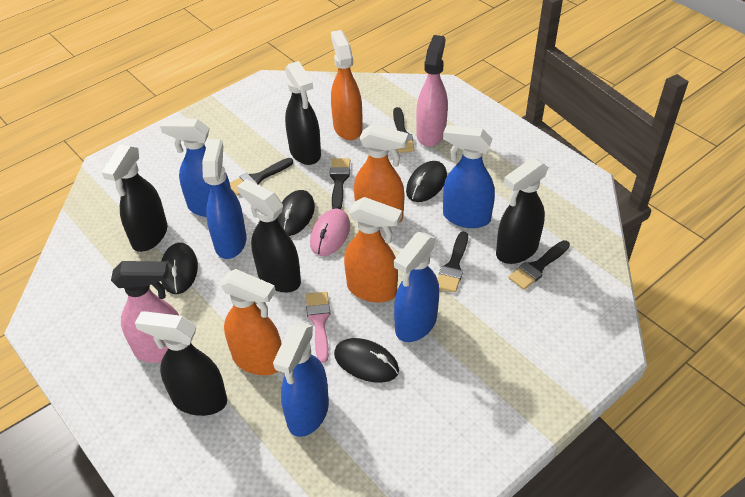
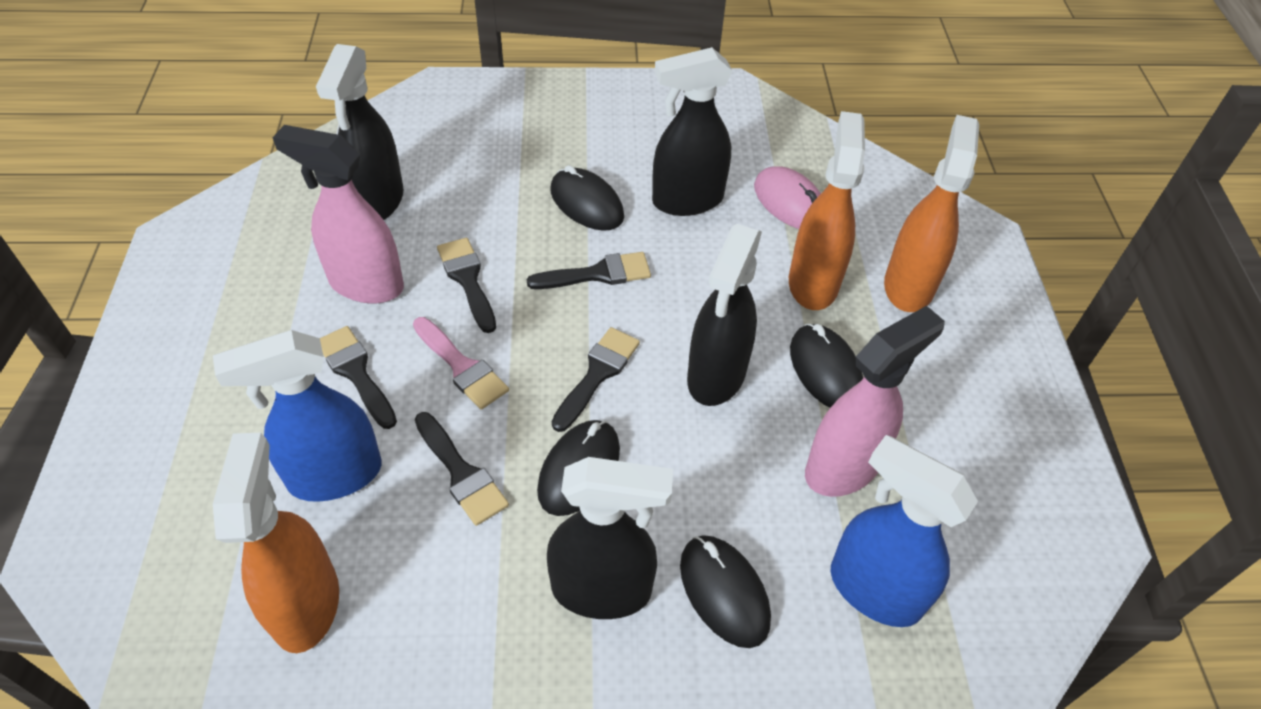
black spray bottle: 5 -> 4
blue spray bottle: 5 -> 2
orange spray bottle: 4 -> 3

